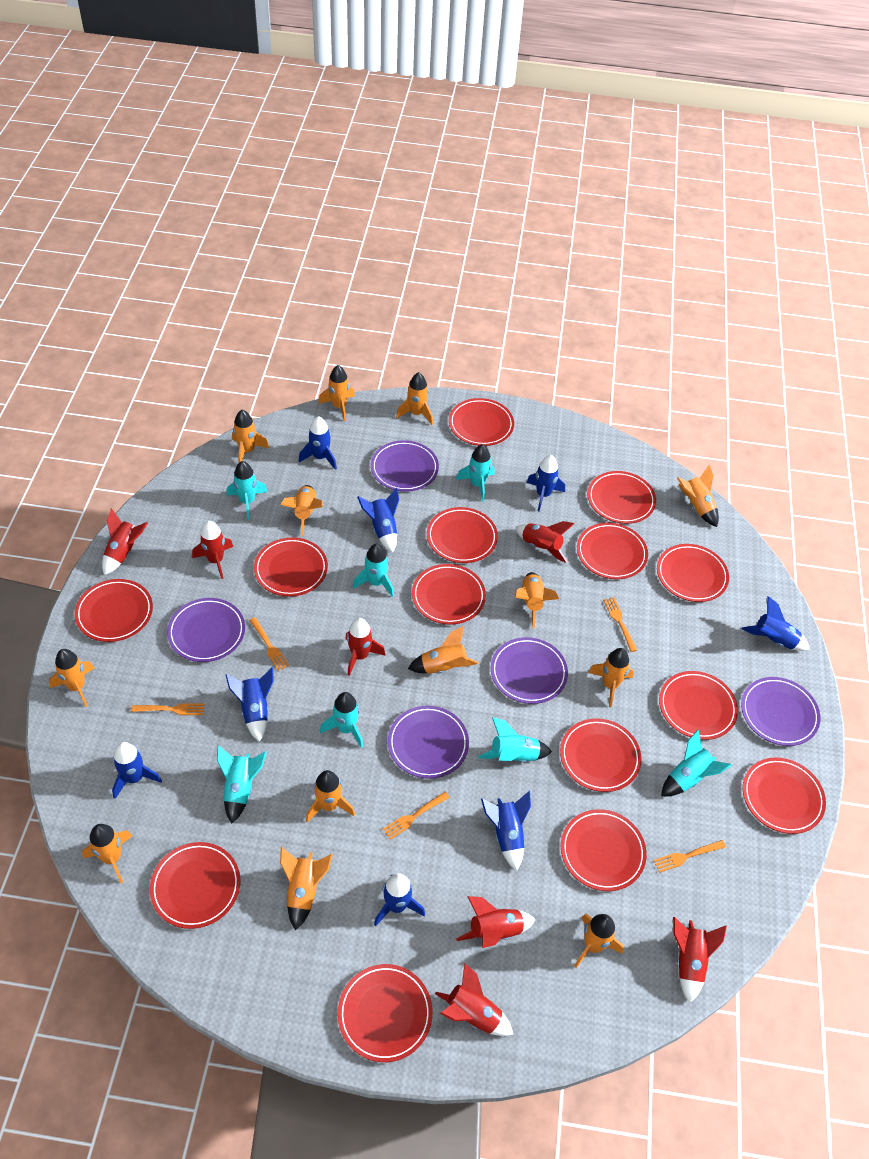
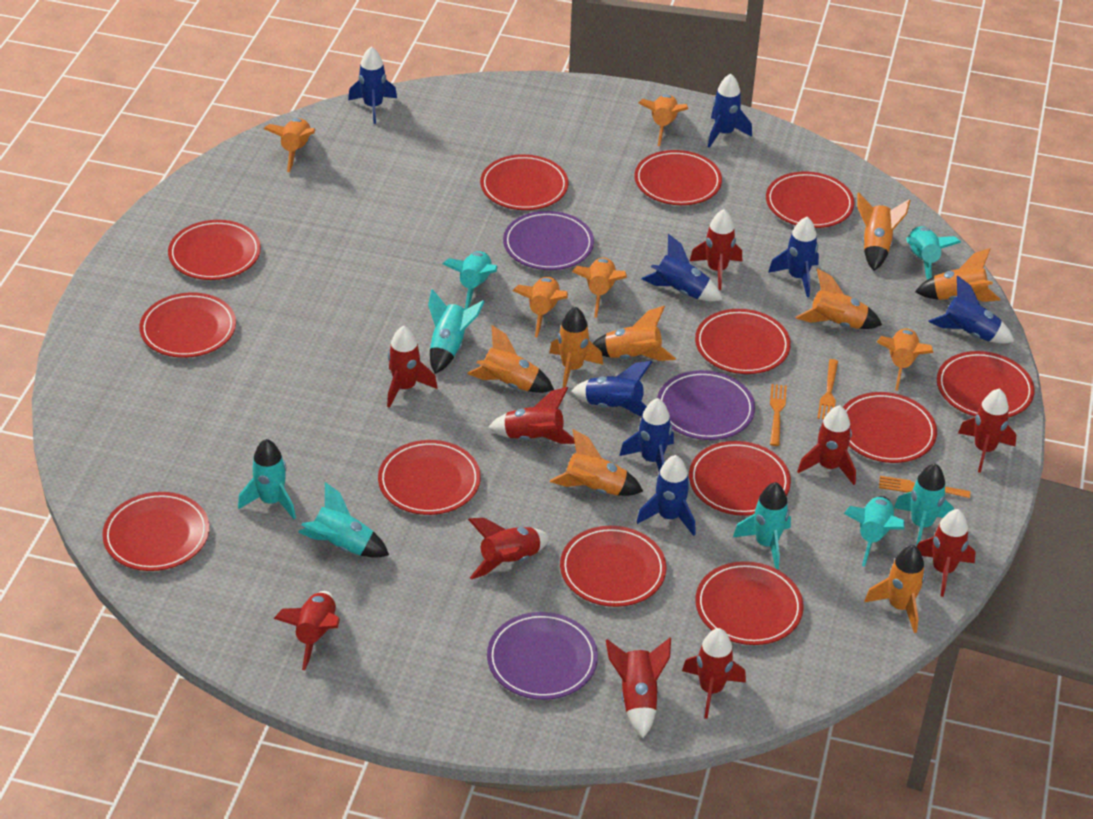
orange fork: 5 -> 3
purple plate: 5 -> 3
red plate: 14 -> 13
red rocket: 7 -> 10
turquoise rocket: 7 -> 8

